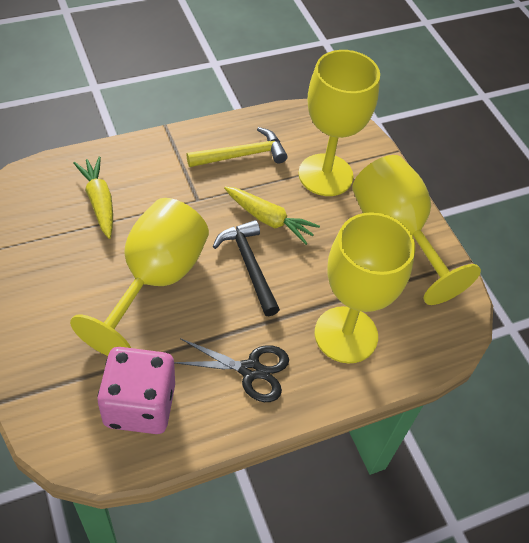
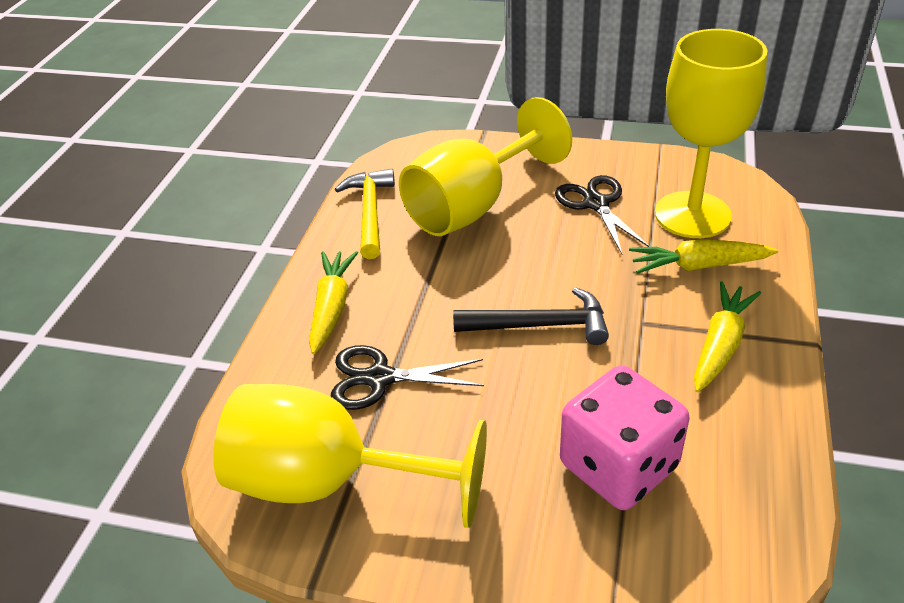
black scissors: 1 -> 2
yellow carrot: 2 -> 3
yellow goblet: 4 -> 3

